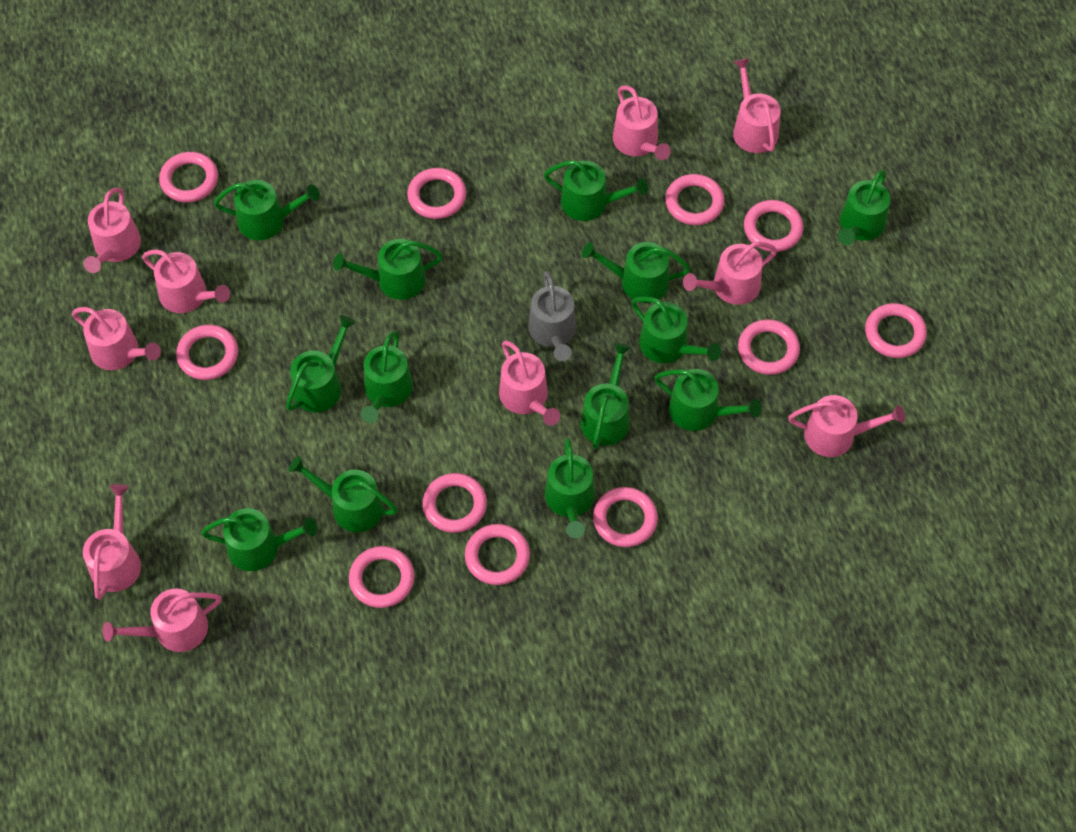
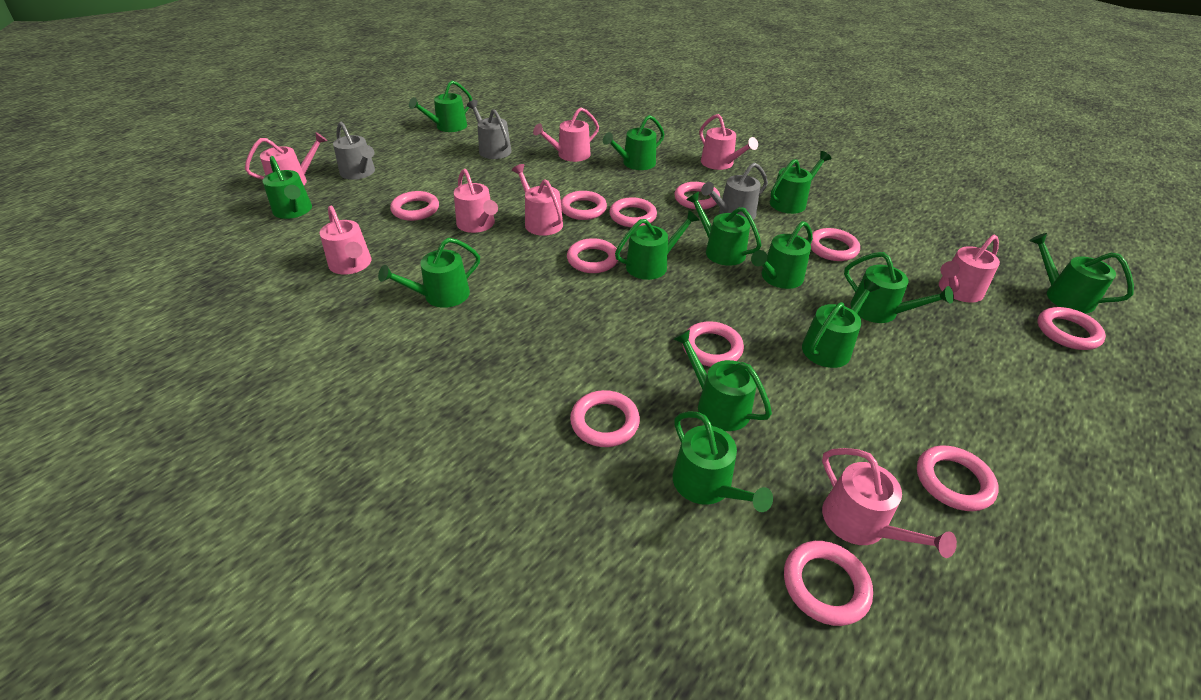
grey watering can: 1 -> 3
pink watering can: 10 -> 8

